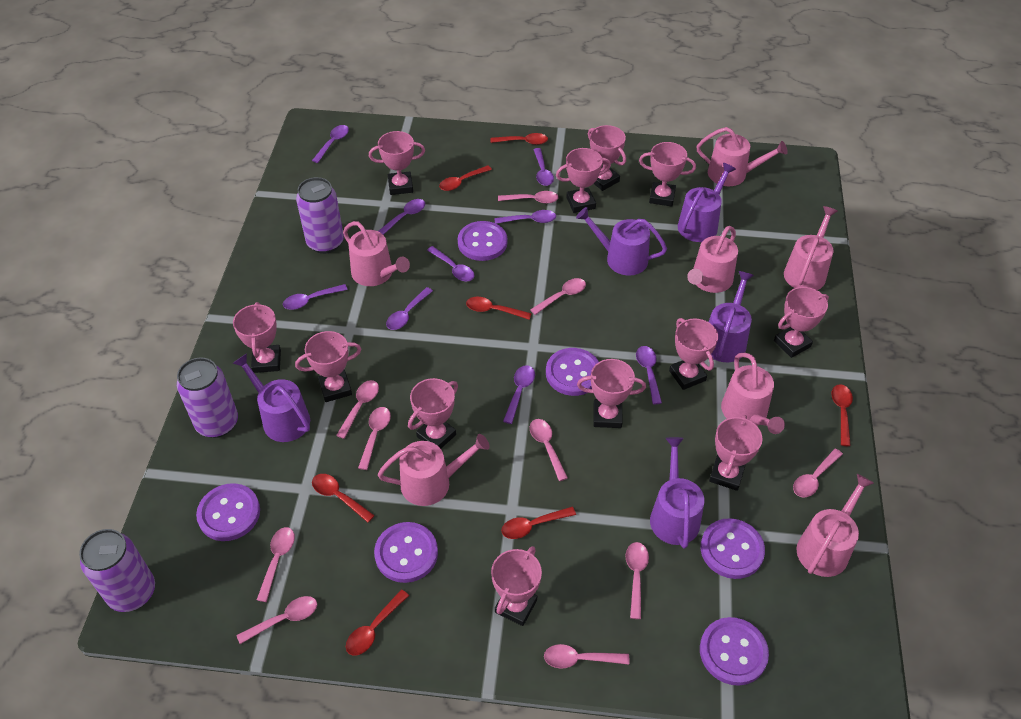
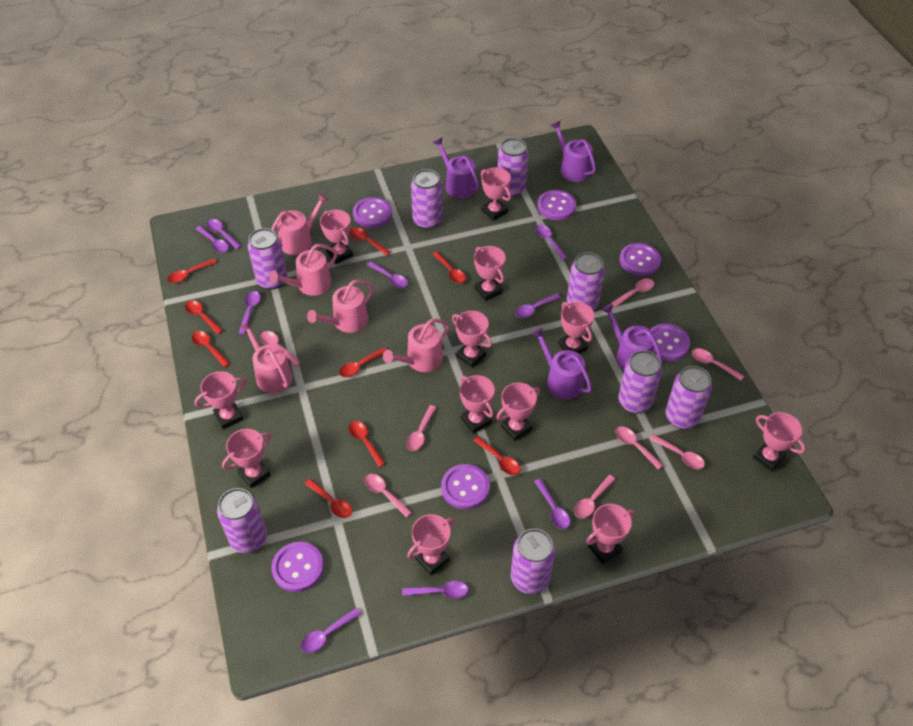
pink spoon: 10 -> 8
pink watering can: 7 -> 5
purple can: 3 -> 8
purple watering can: 5 -> 4
red spoon: 7 -> 9

